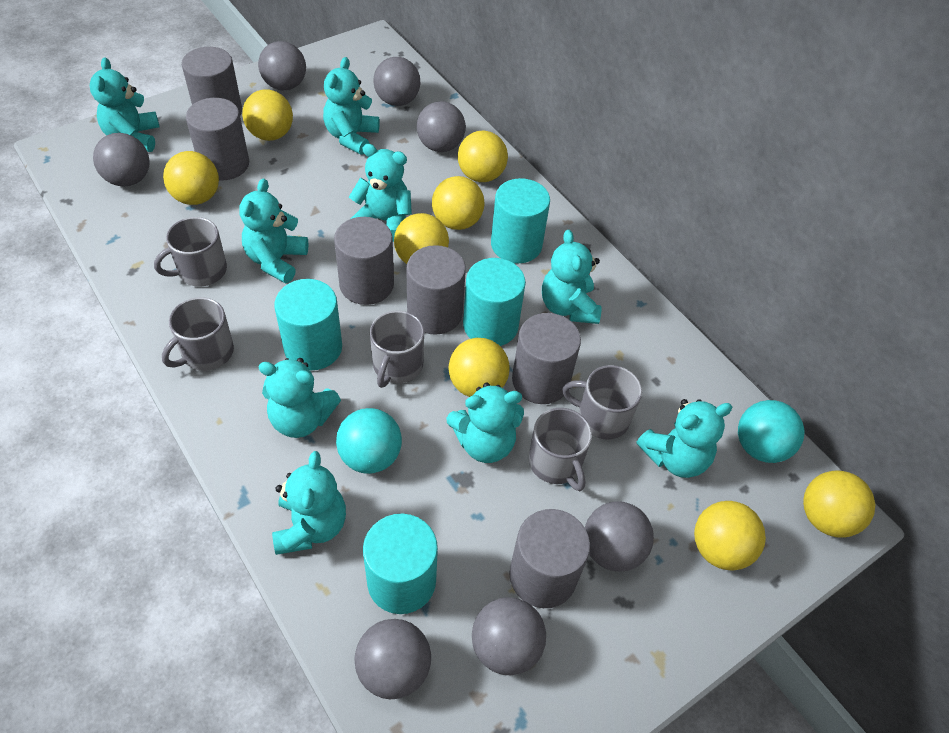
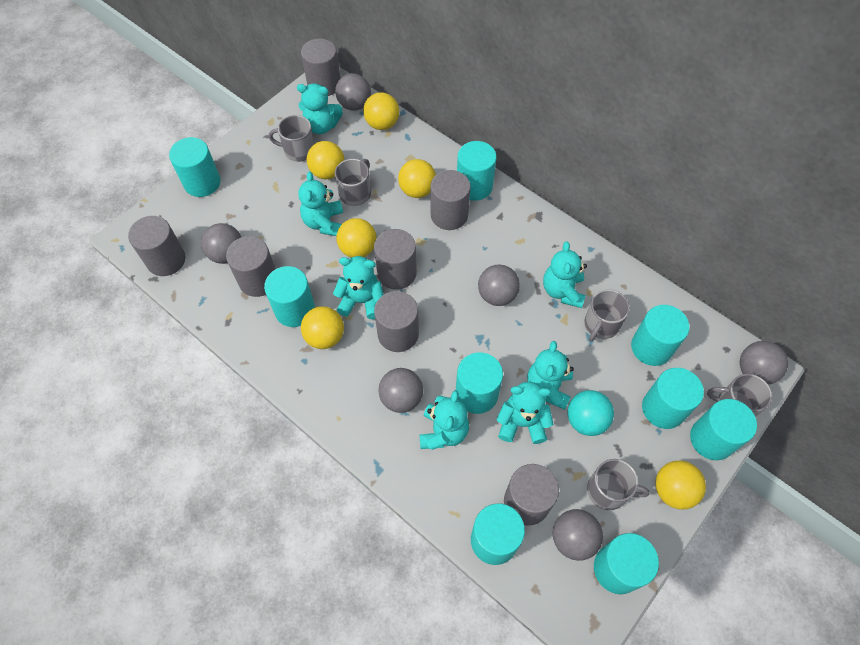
grey ball: 7 -> 6
grey cylinder: 6 -> 7
turquoise ball: 2 -> 1
turquoise cylinder: 4 -> 9
turquoise teddy bear: 9 -> 7
yellow ball: 8 -> 6

